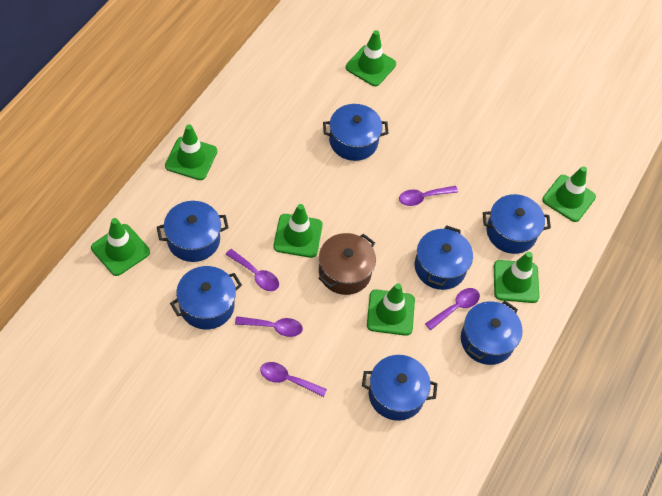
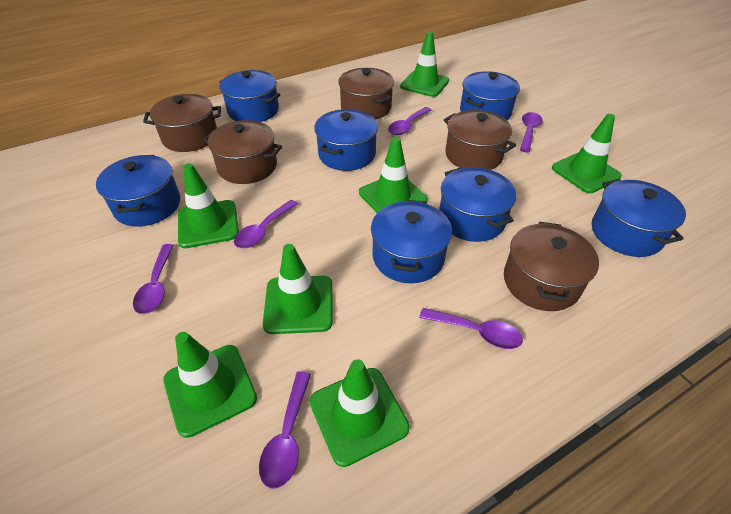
brown pot: 1 -> 5
purple spoon: 5 -> 6

